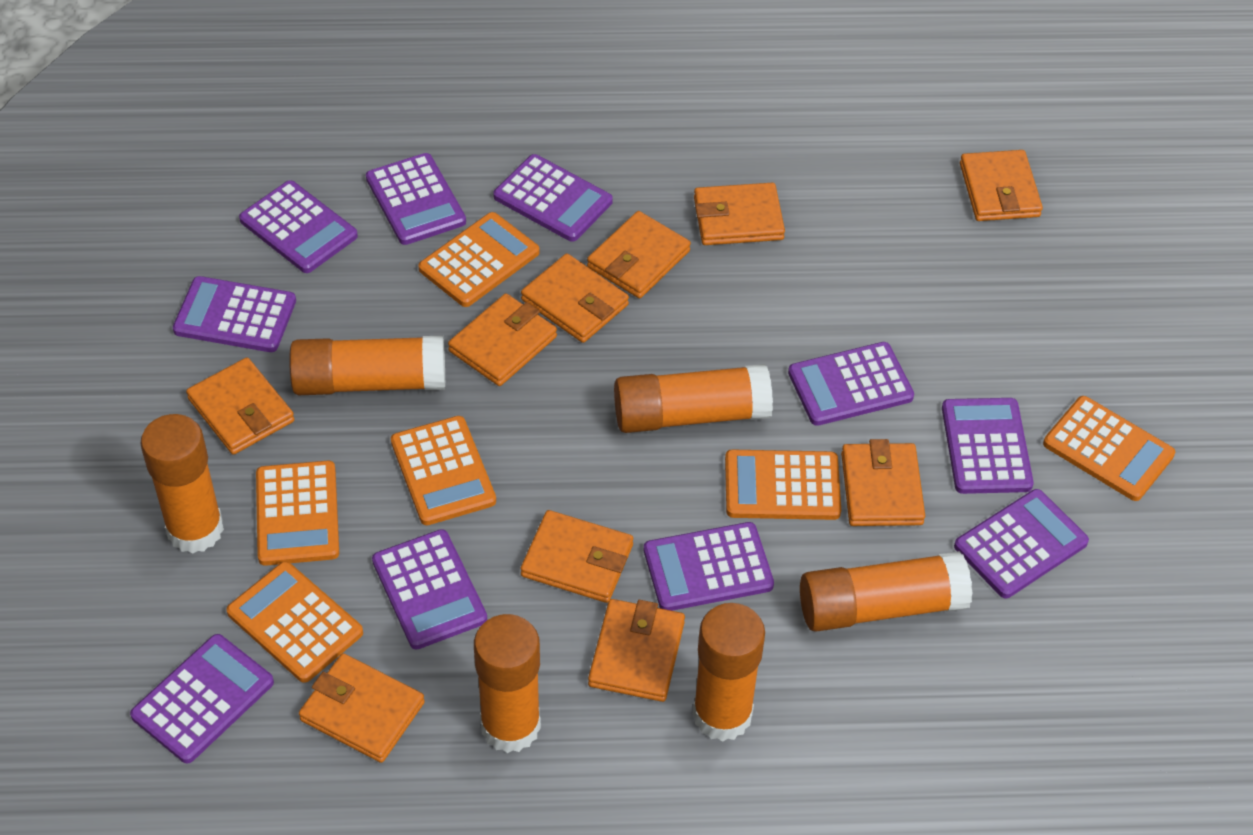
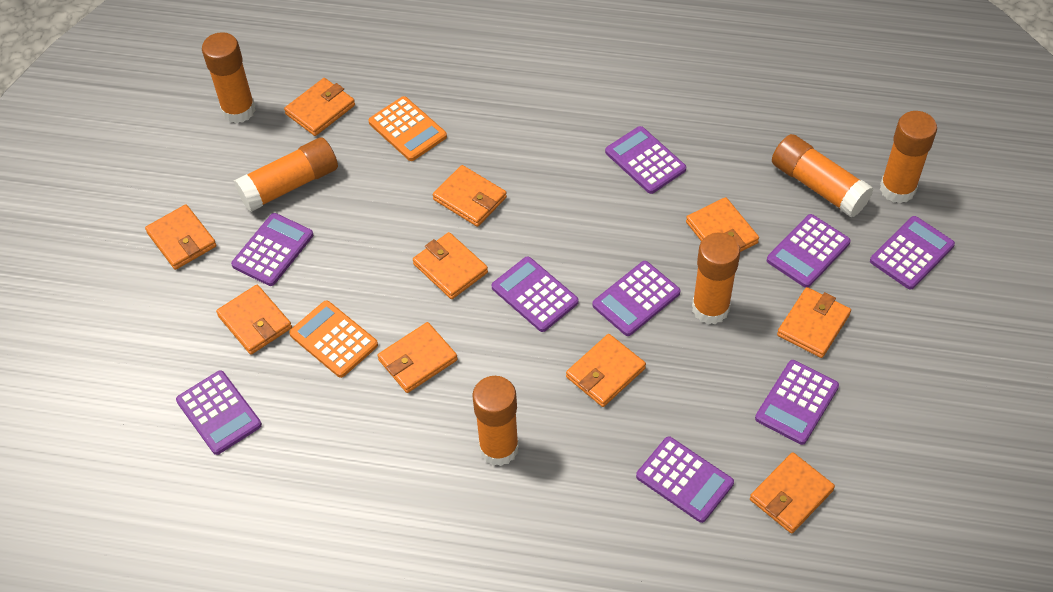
orange calculator: 6 -> 2
purple calculator: 10 -> 9

